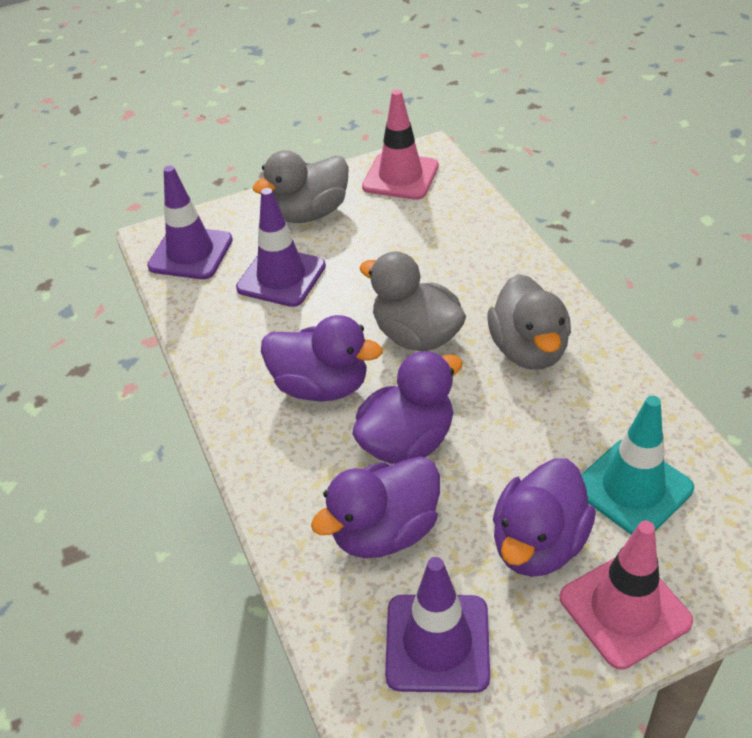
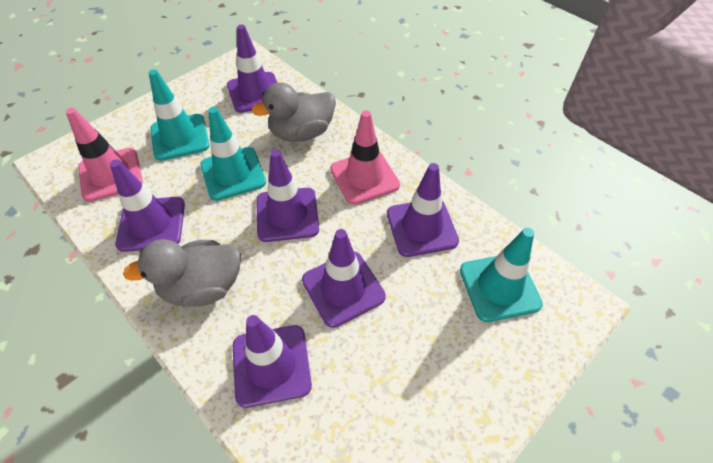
grey duck: 3 -> 2
purple duck: 4 -> 0
purple traffic cone: 3 -> 6
turquoise traffic cone: 1 -> 3

